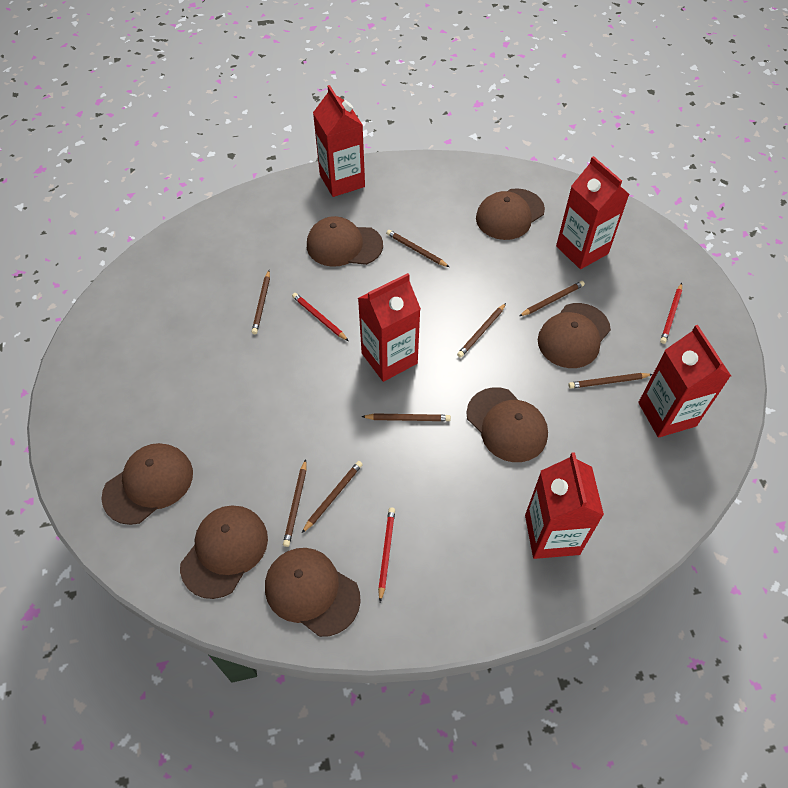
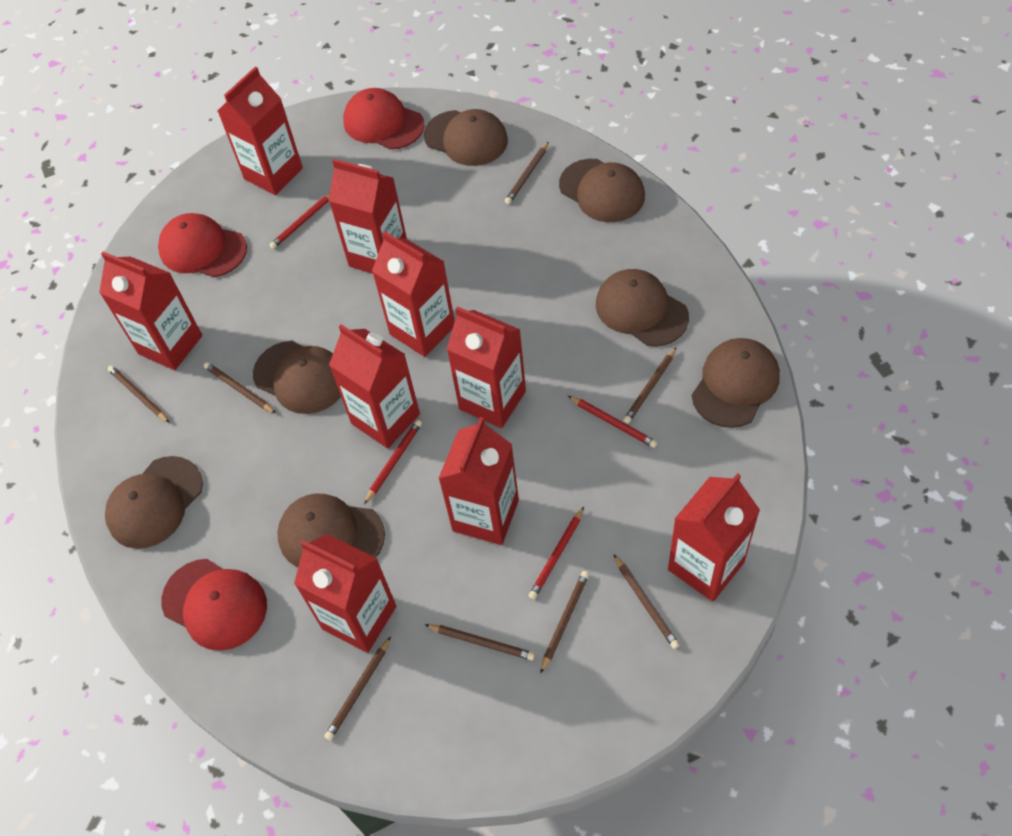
red cap: 0 -> 3
red carton: 5 -> 9
red pencil: 3 -> 4

